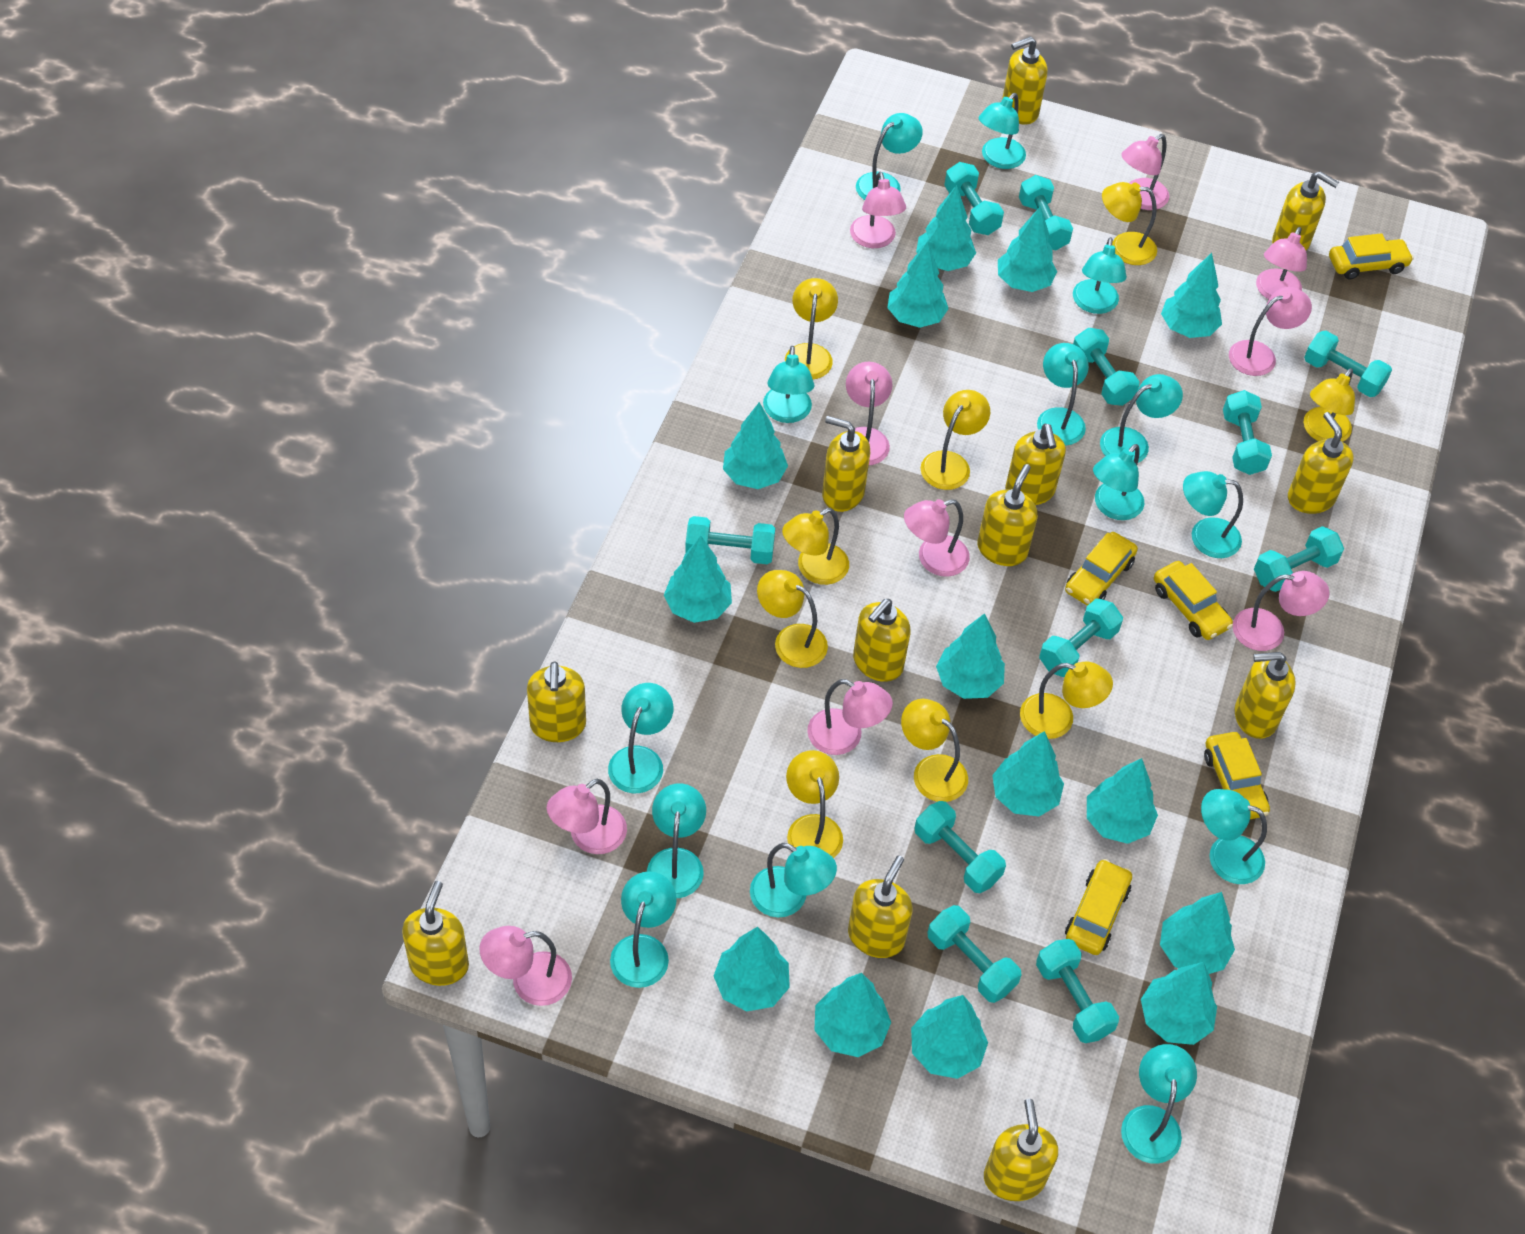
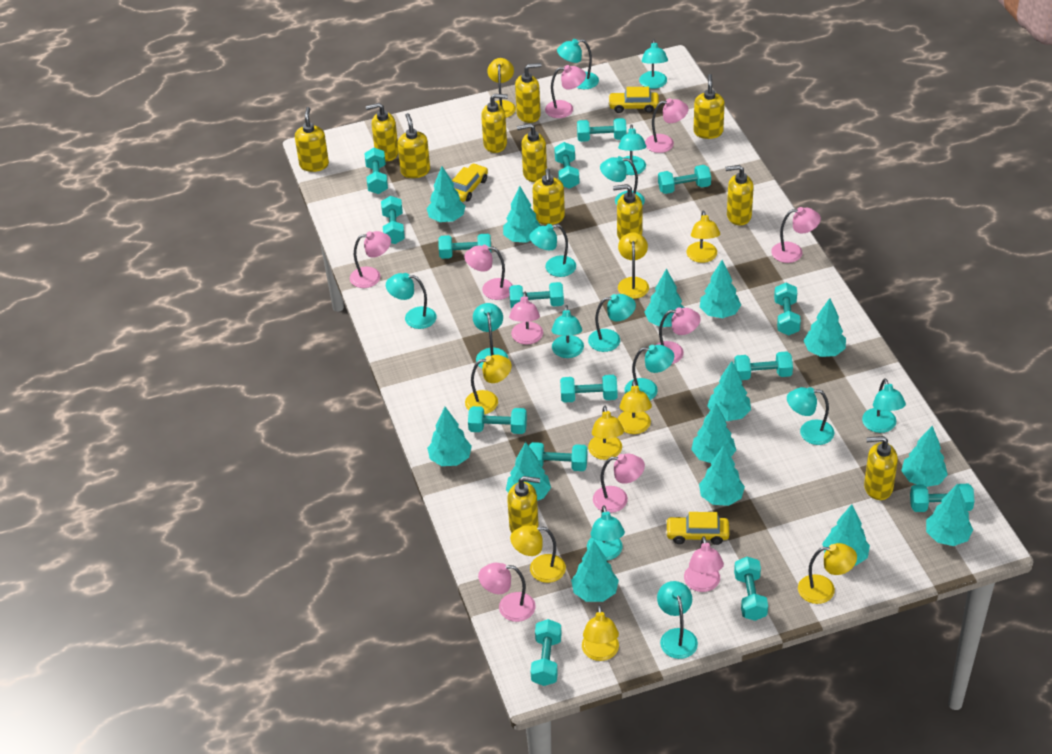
turquoise dumbbell: 11 -> 15
yellow car: 5 -> 3

